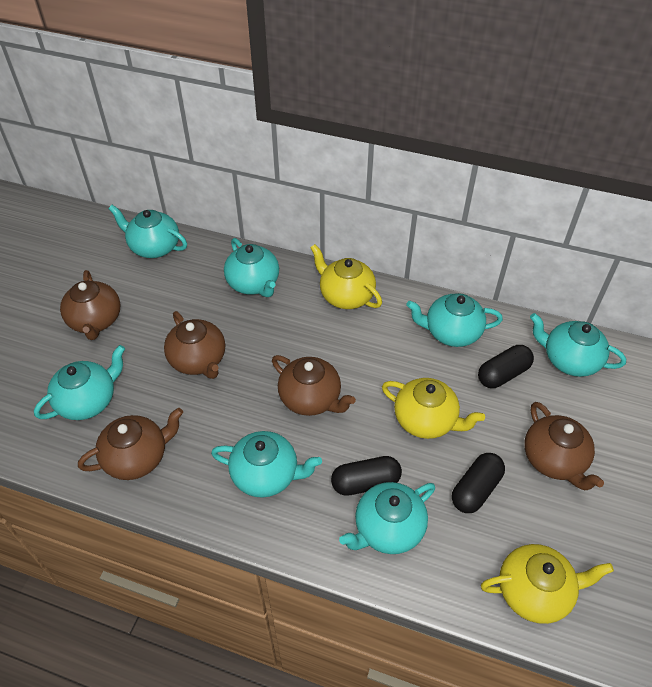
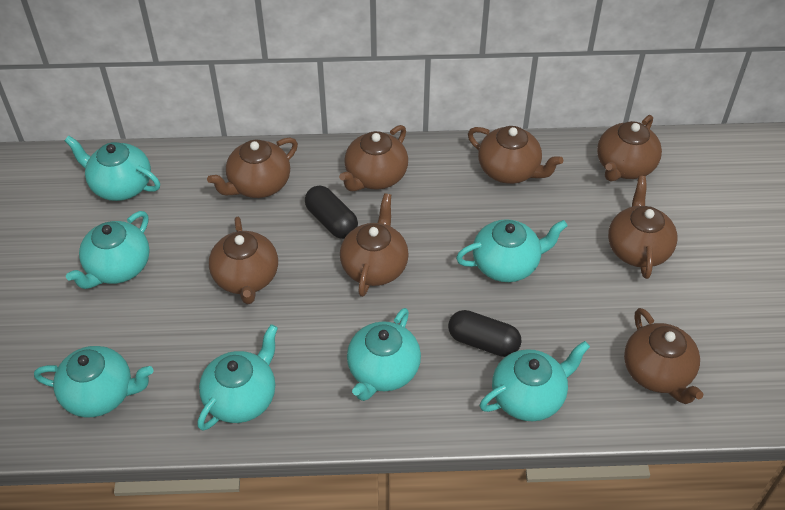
black capsule: 3 -> 2
brown teapot: 5 -> 8
yellow teapot: 3 -> 0

